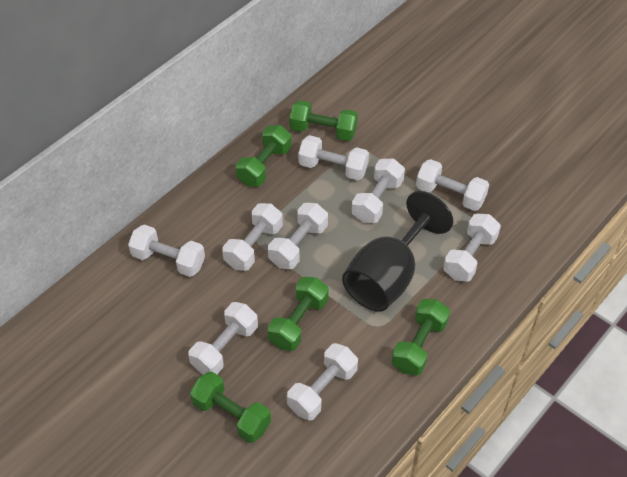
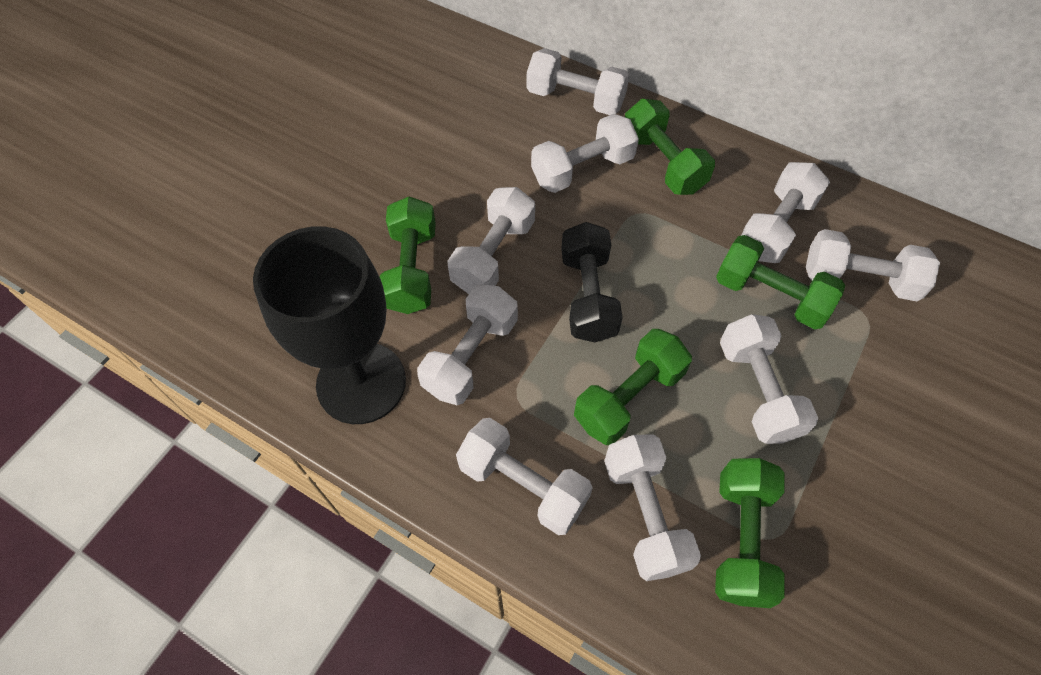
black dumbbell: 0 -> 1

